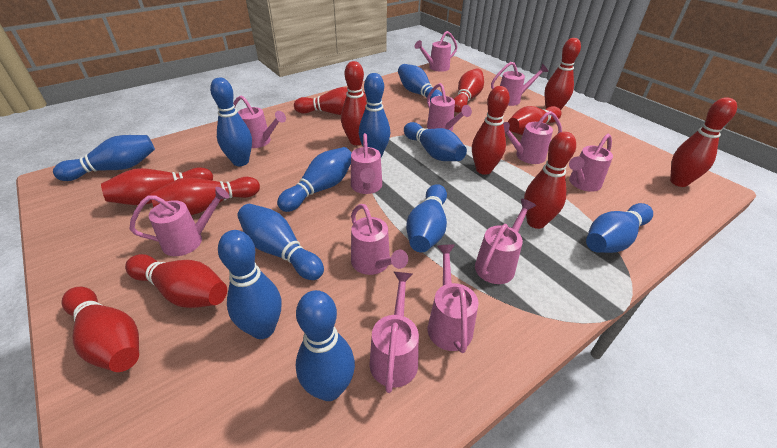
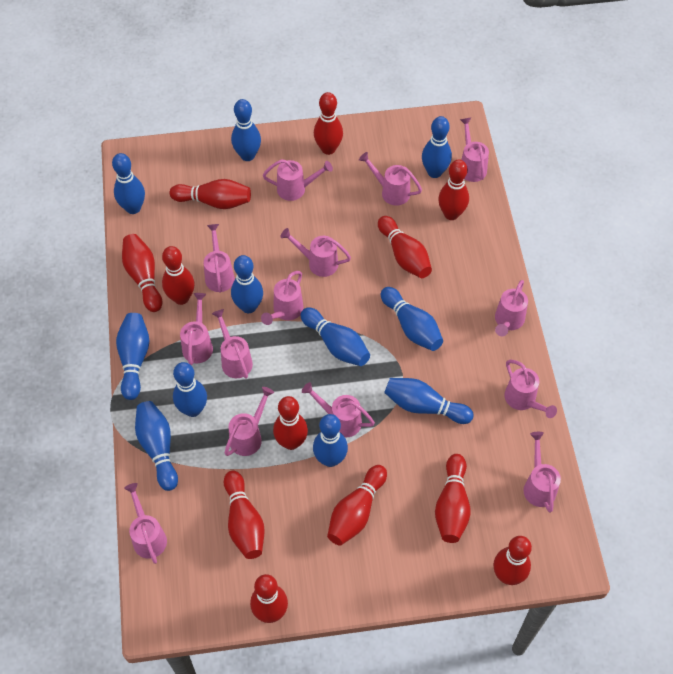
pink watering can: 12 -> 14

